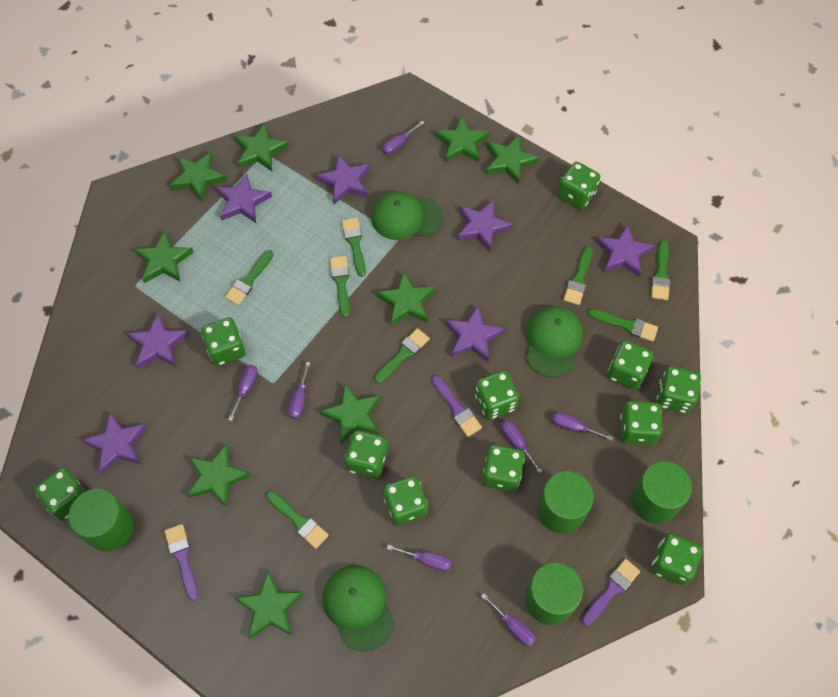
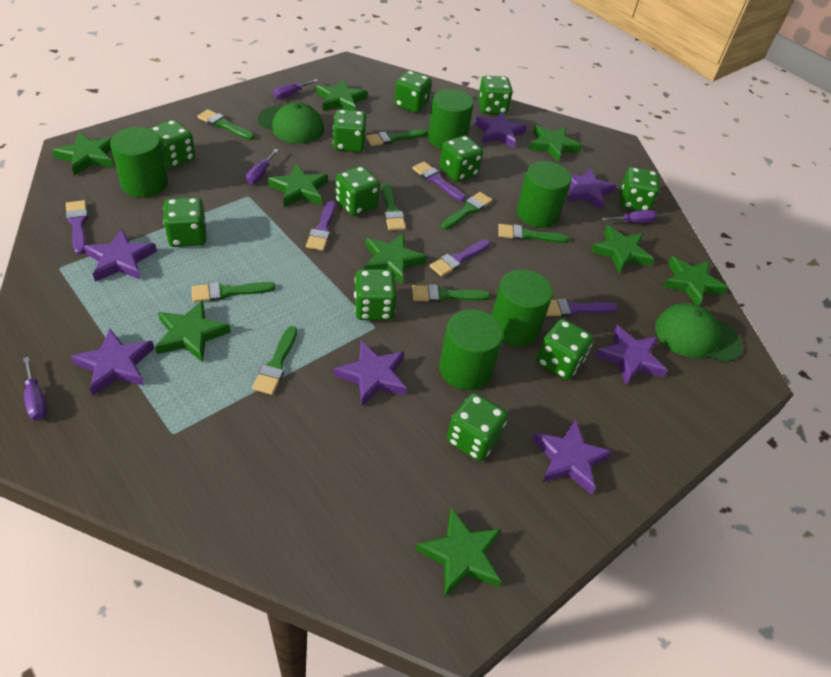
green cap: 3 -> 2
green cylinder: 4 -> 5
purple brush: 3 -> 5
purple screwdriver: 7 -> 4

